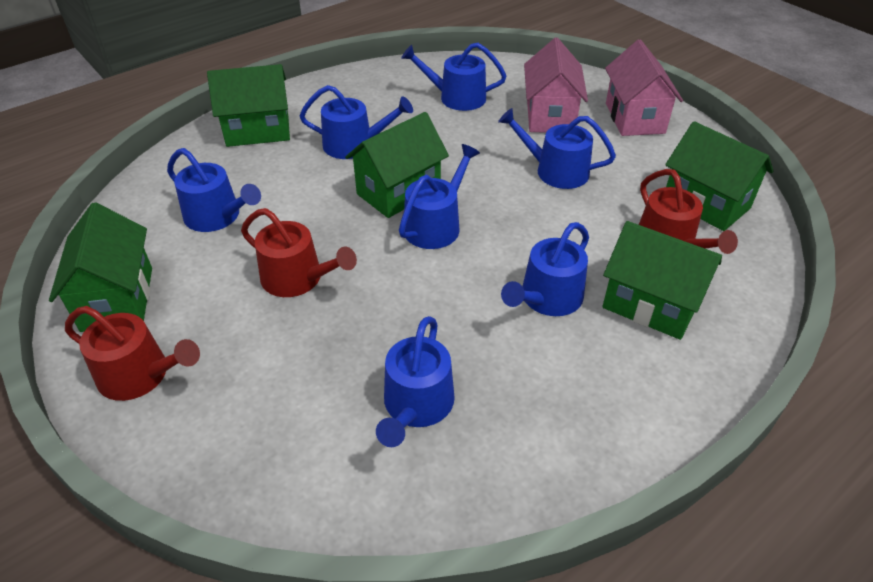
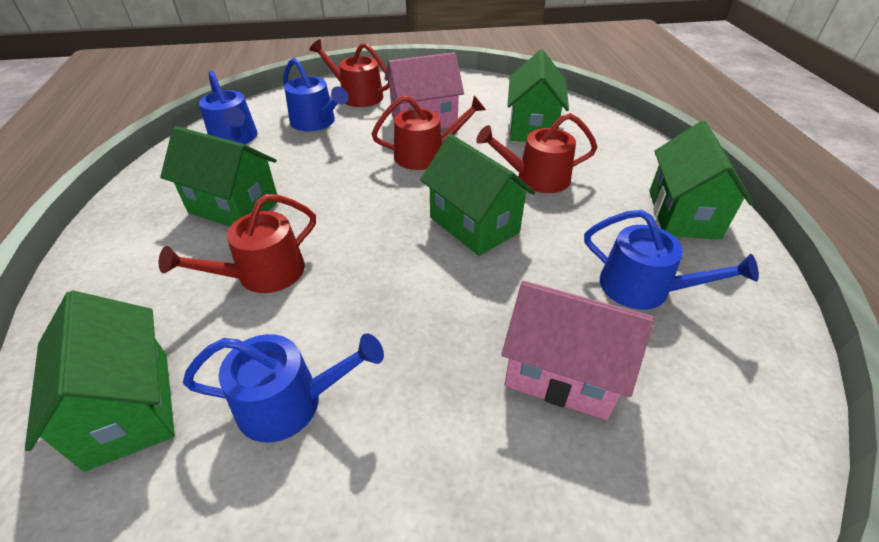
blue watering can: 7 -> 4
red watering can: 3 -> 4

